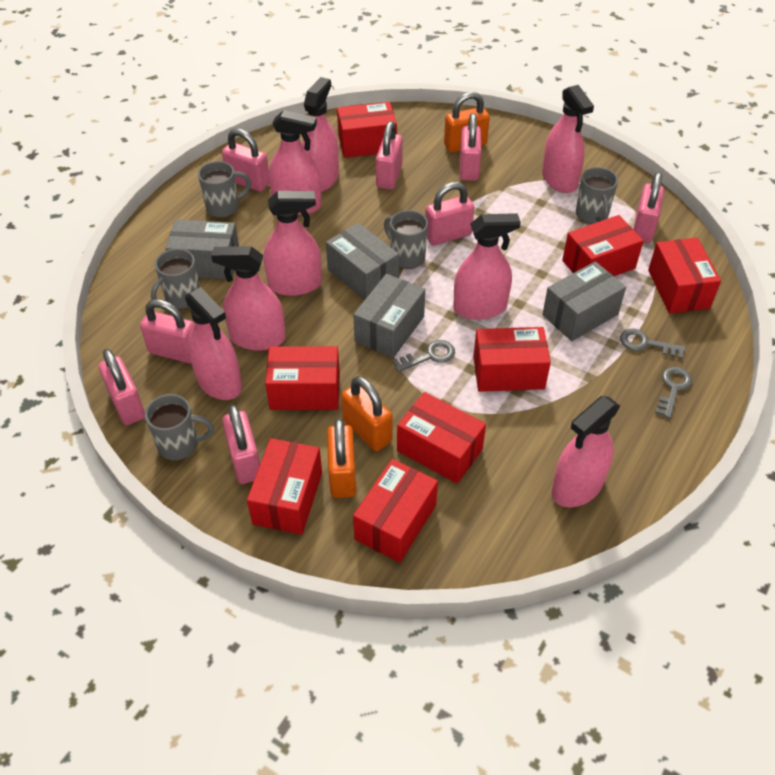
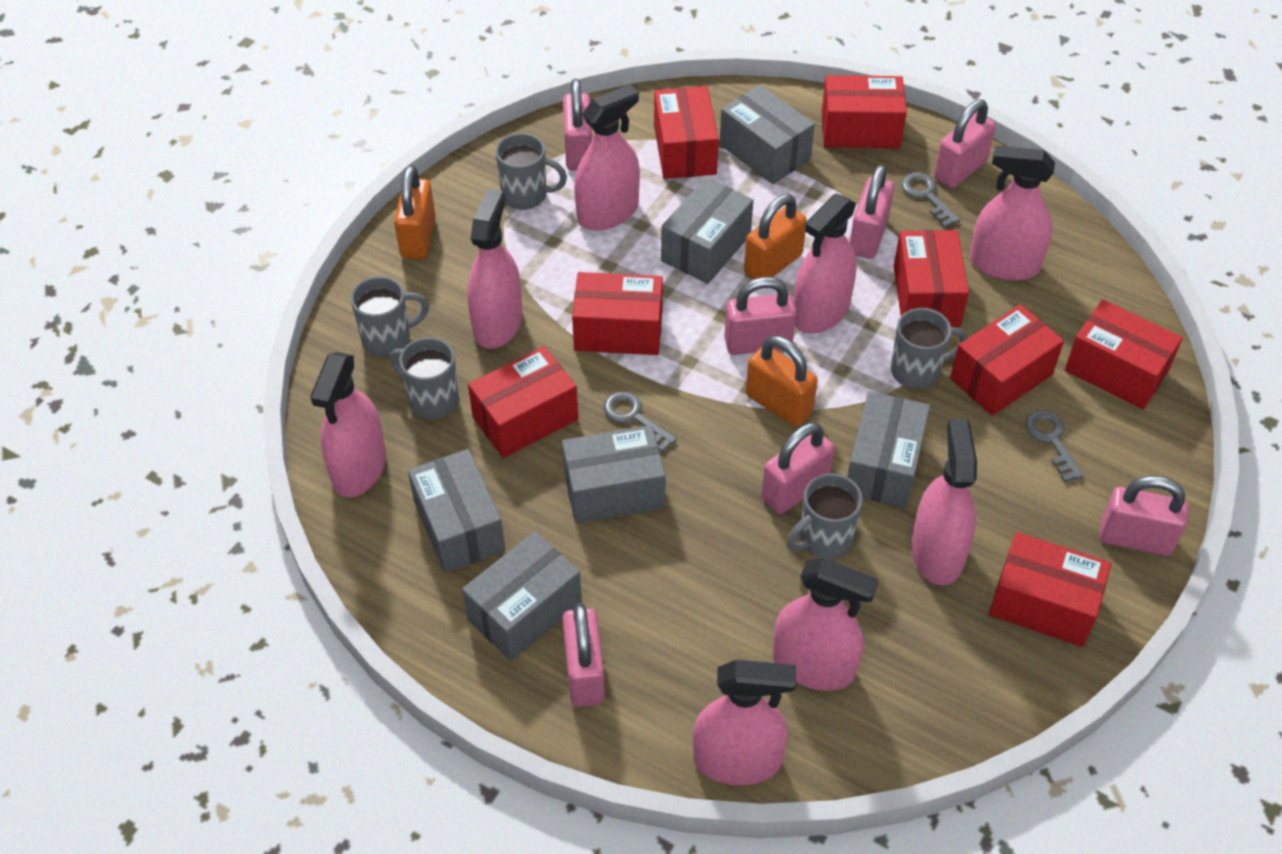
grey box: 4 -> 6
pink padlock: 8 -> 7

